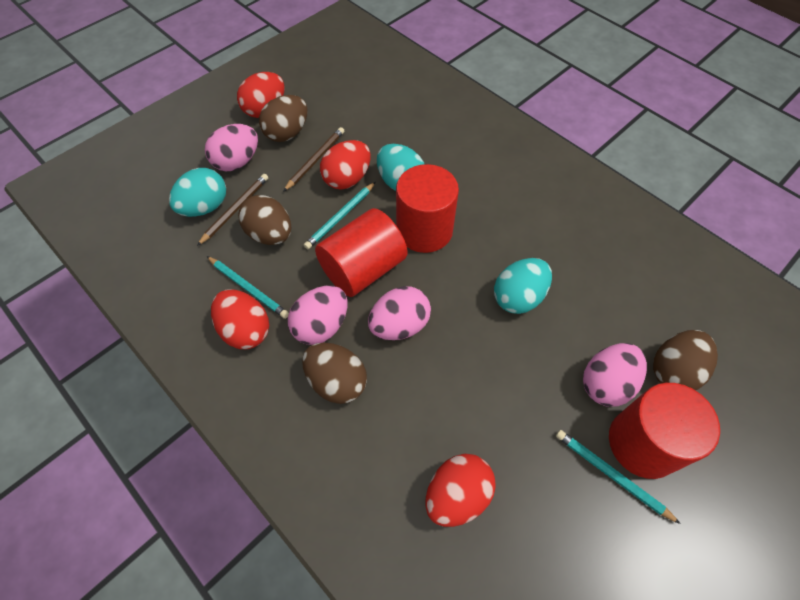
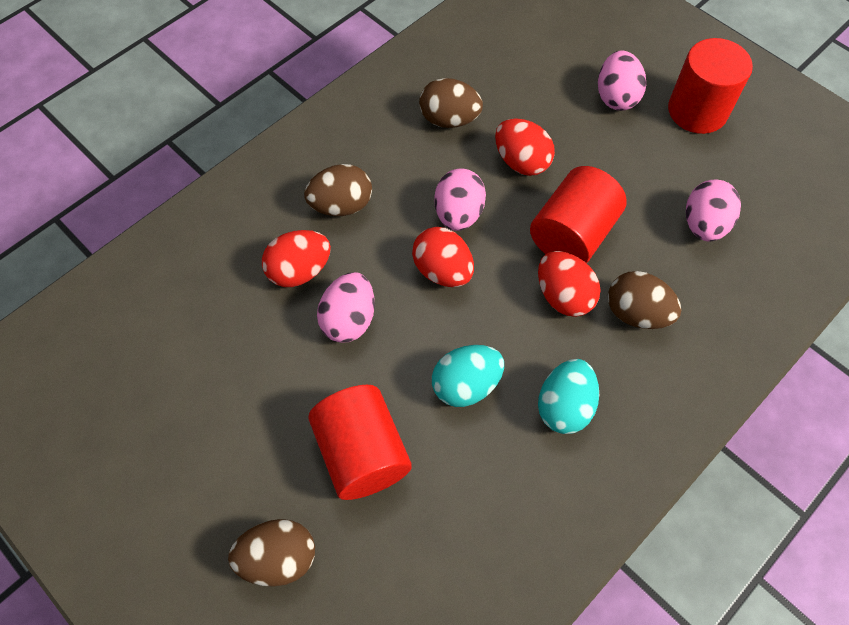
brown pencil: 2 -> 0
turquoise egg: 3 -> 2
turquoise pencil: 3 -> 0

